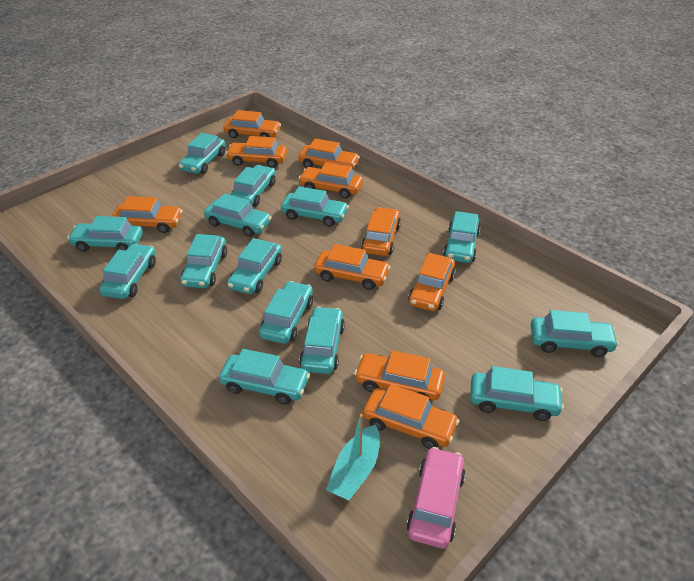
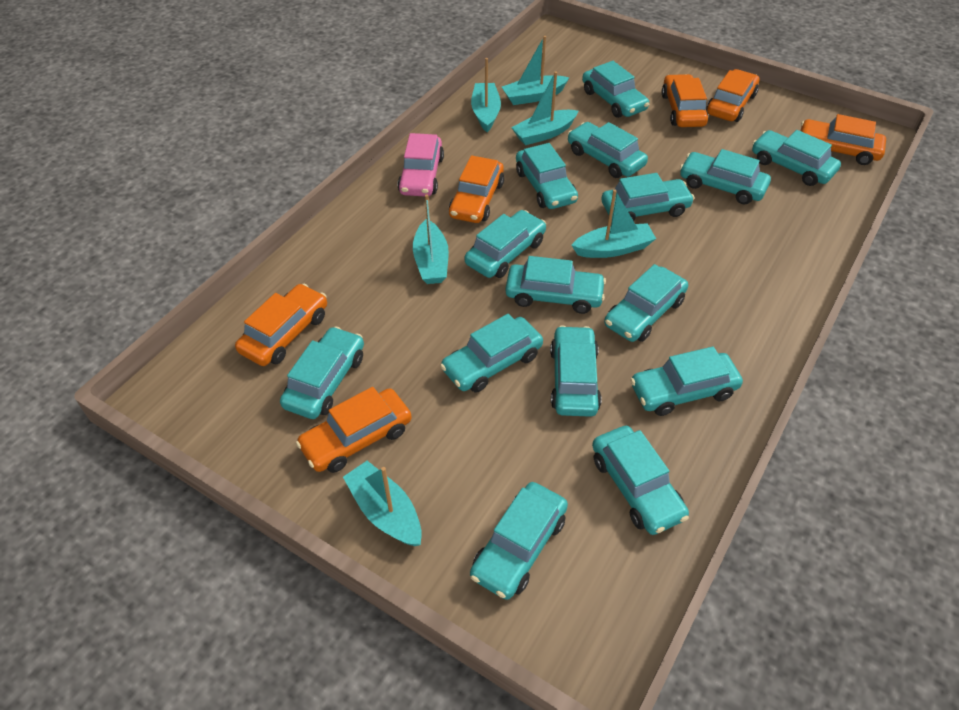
orange car: 10 -> 6
turquoise boat: 1 -> 6
turquoise car: 14 -> 15

